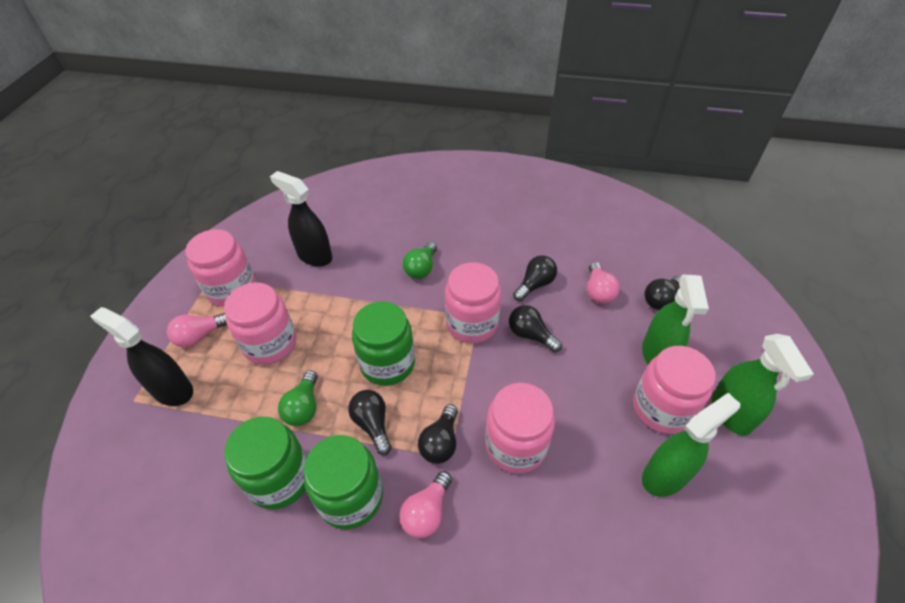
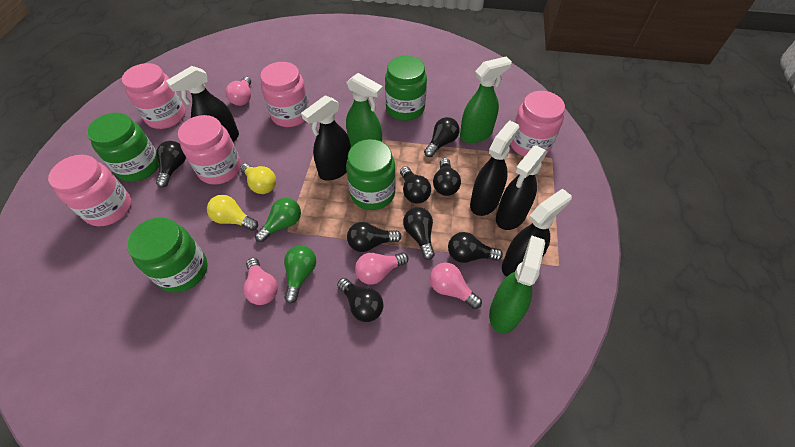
black light bulb: 5 -> 8
black spray bottle: 2 -> 5
green jar: 3 -> 4
pink light bulb: 3 -> 4
yellow light bulb: 0 -> 2

